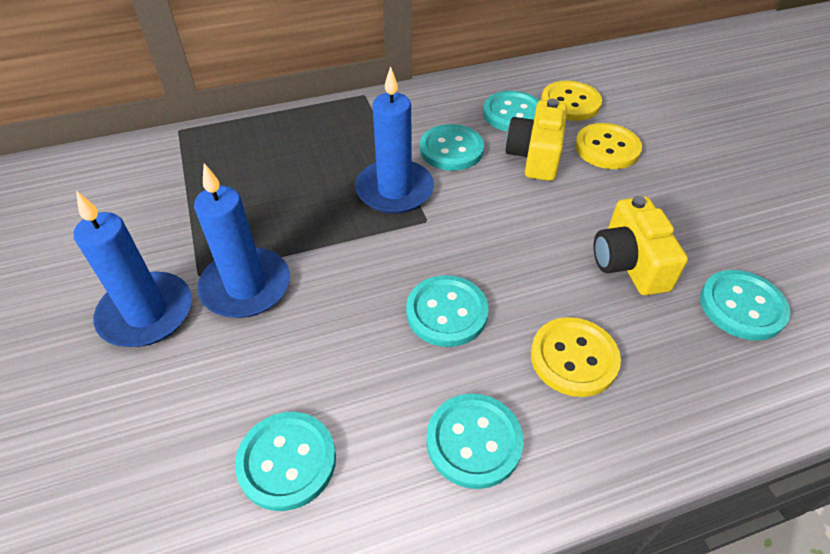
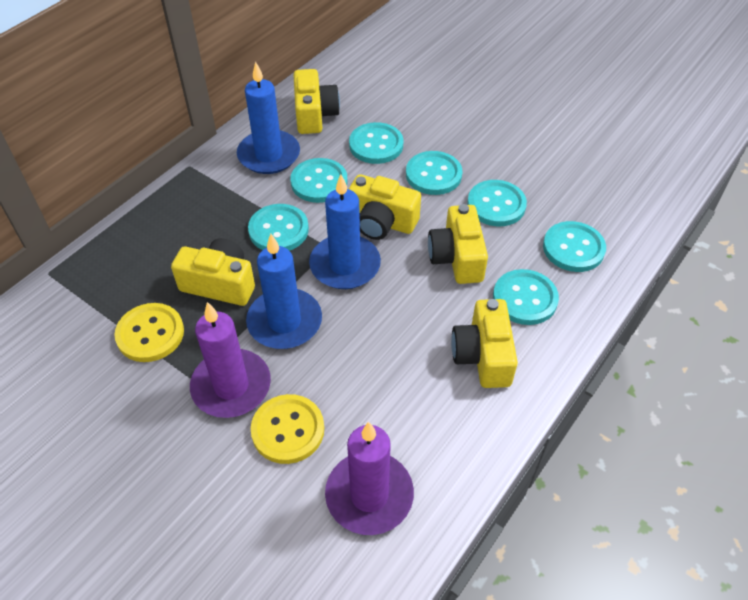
purple candle: 0 -> 2
turquoise button: 6 -> 7
yellow button: 3 -> 2
yellow camera: 2 -> 5

